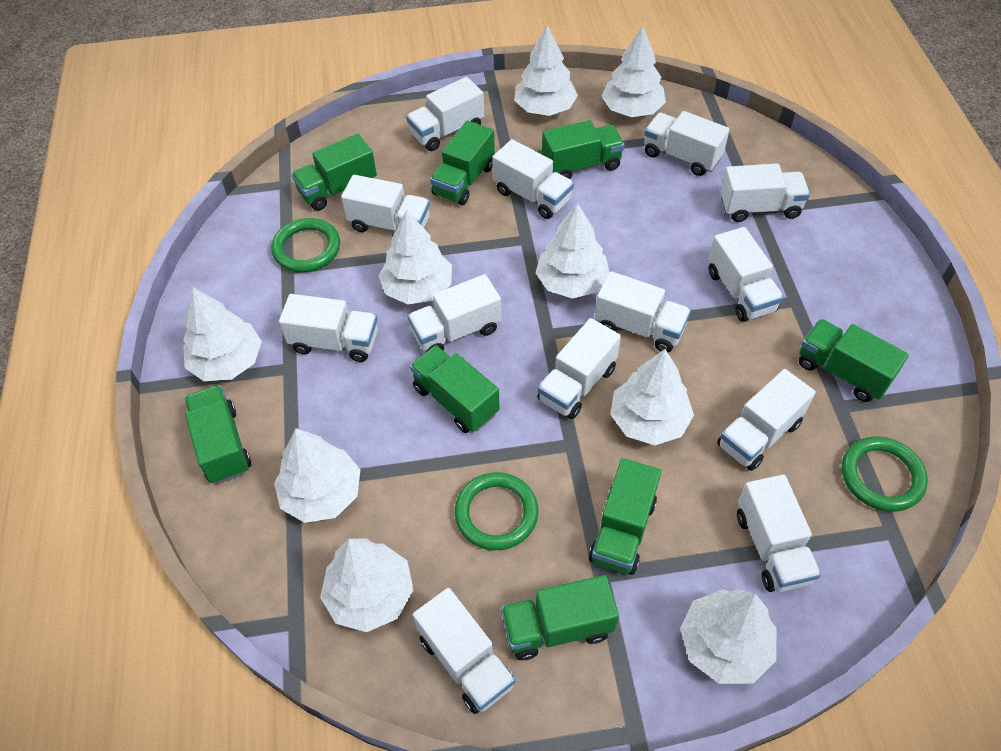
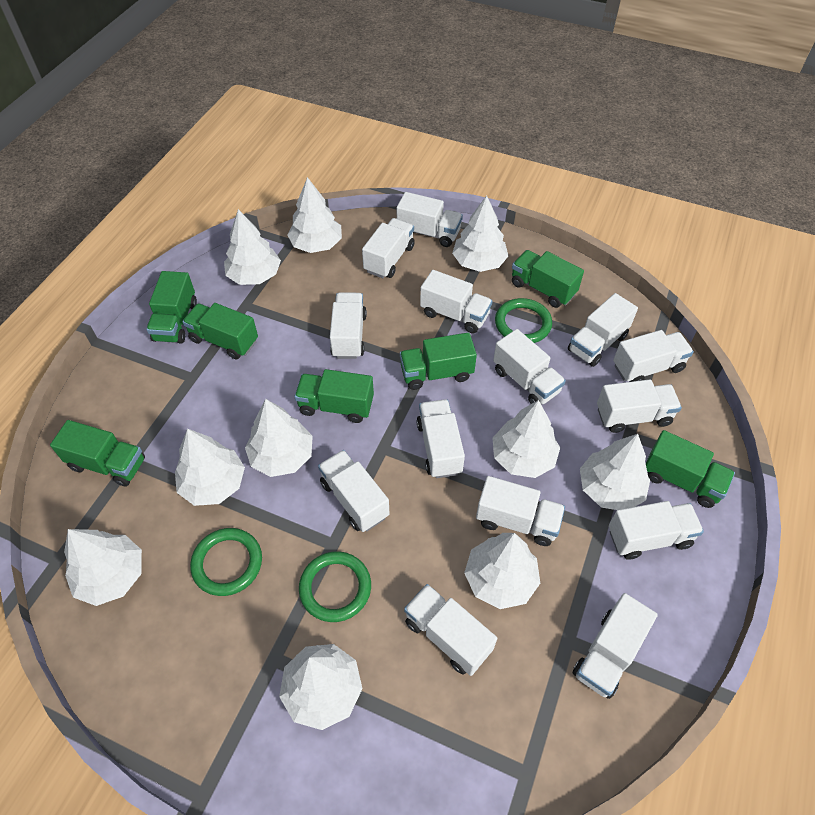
green truck: 8 -> 7
white tree: 9 -> 10
white truck: 13 -> 14

